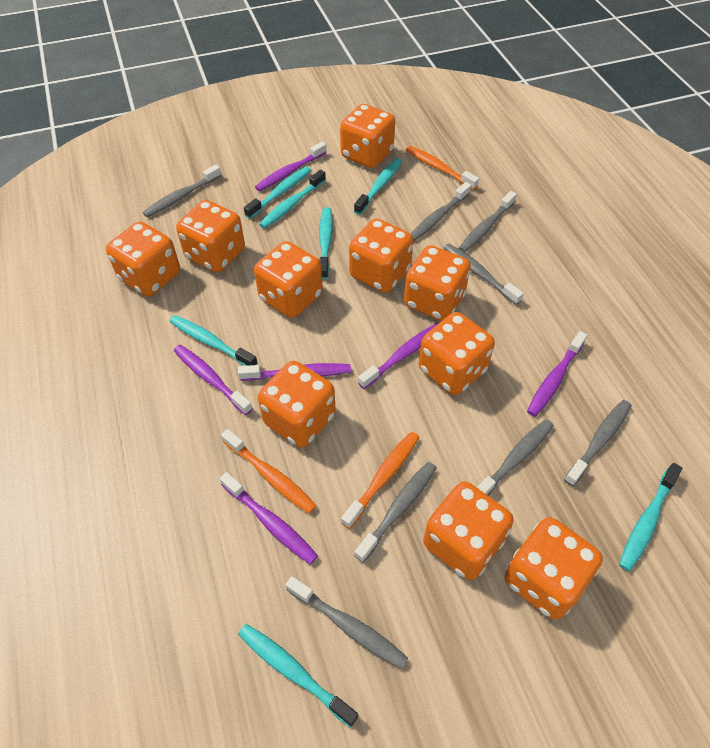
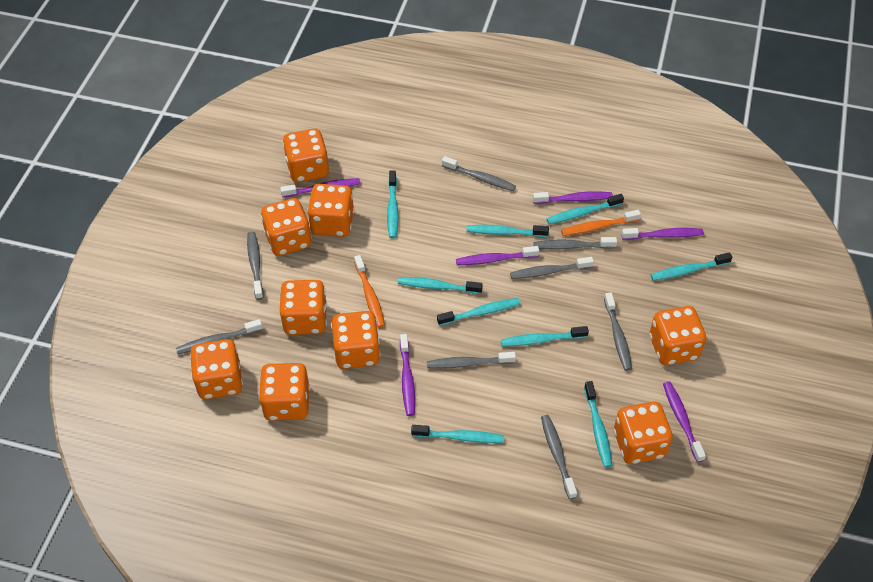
orange dice: 10 -> 9
orange toothbrush: 3 -> 2
turquoise toothbrush: 7 -> 9

